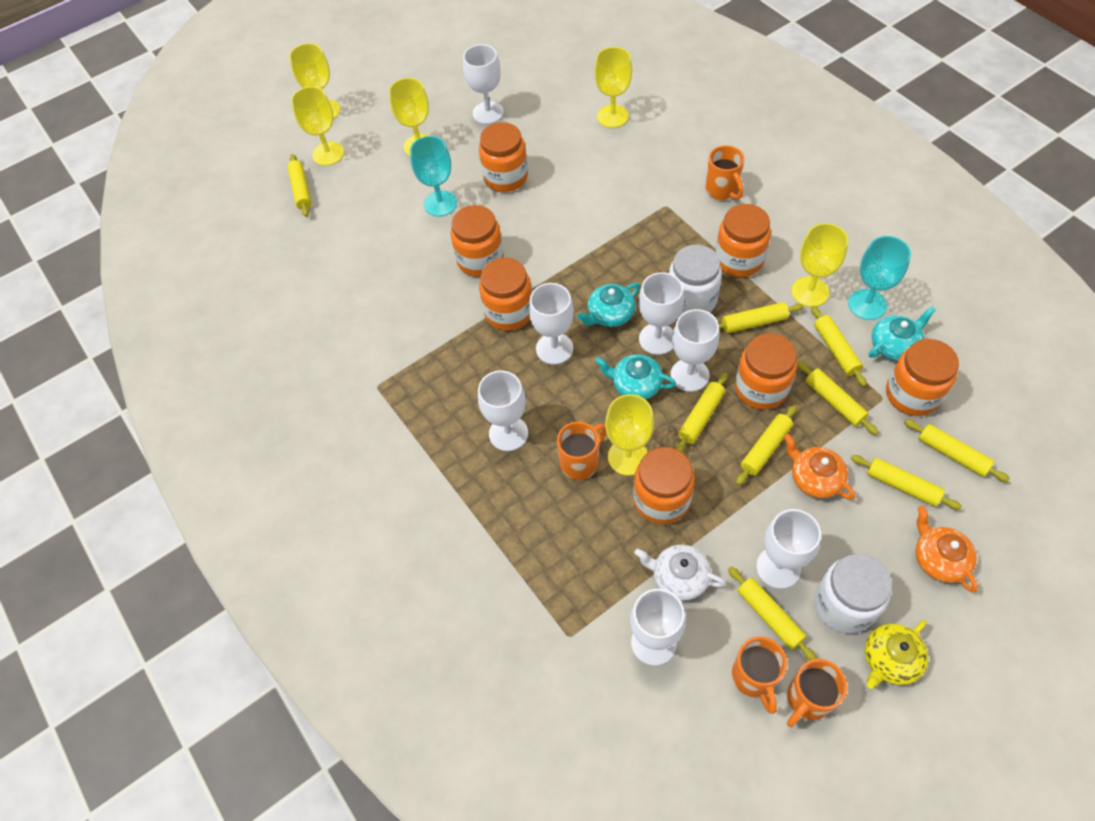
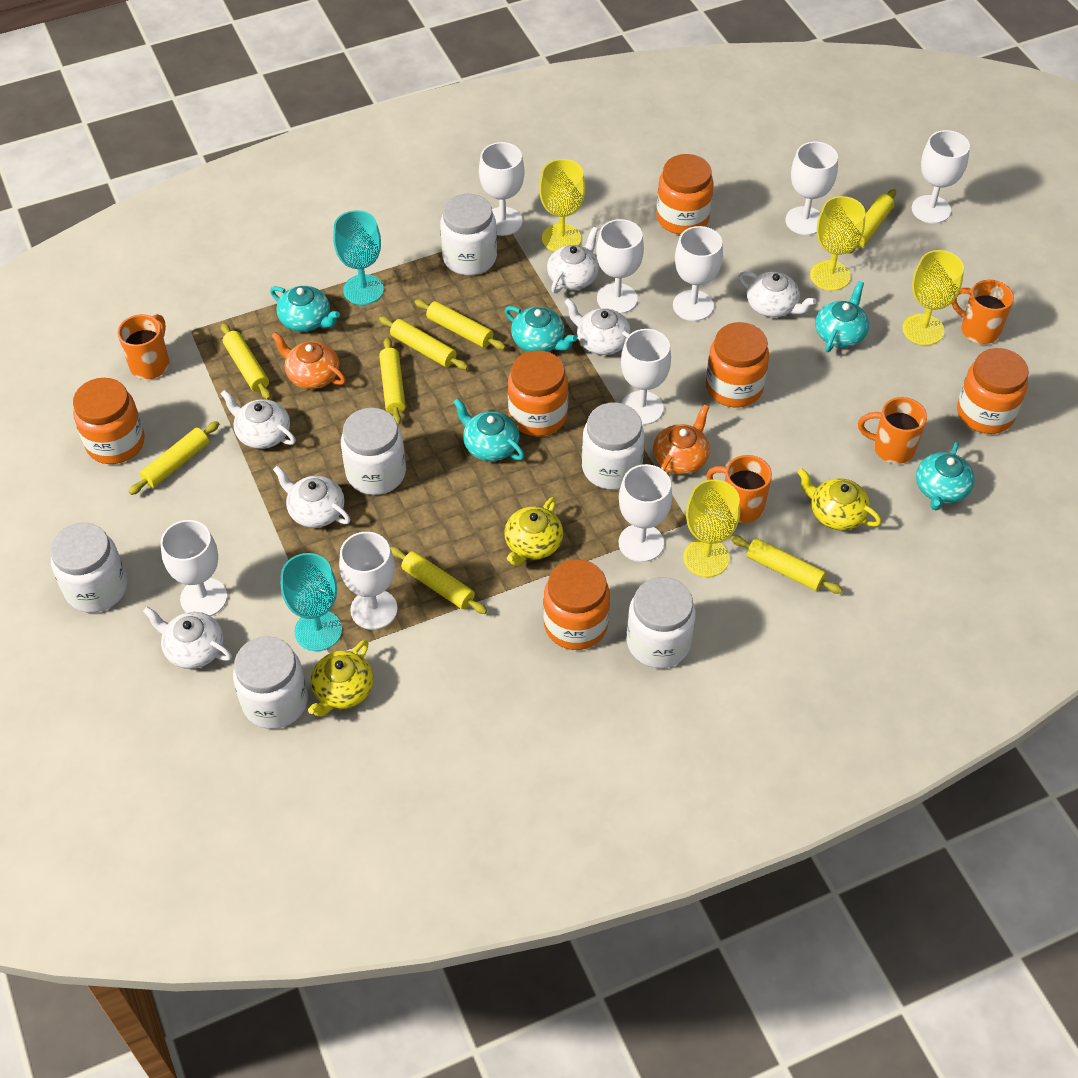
orange jar: 7 -> 6
turquoise teapot: 3 -> 5
white goblet: 7 -> 9
white jar: 2 -> 6
white teapot: 1 -> 6
yellow goblet: 6 -> 4
yellow rolling pin: 9 -> 8
yellow teapot: 1 -> 3

